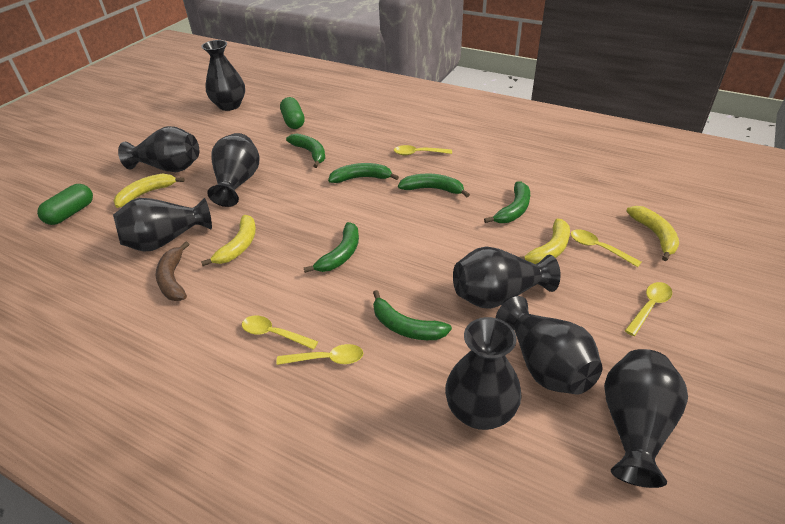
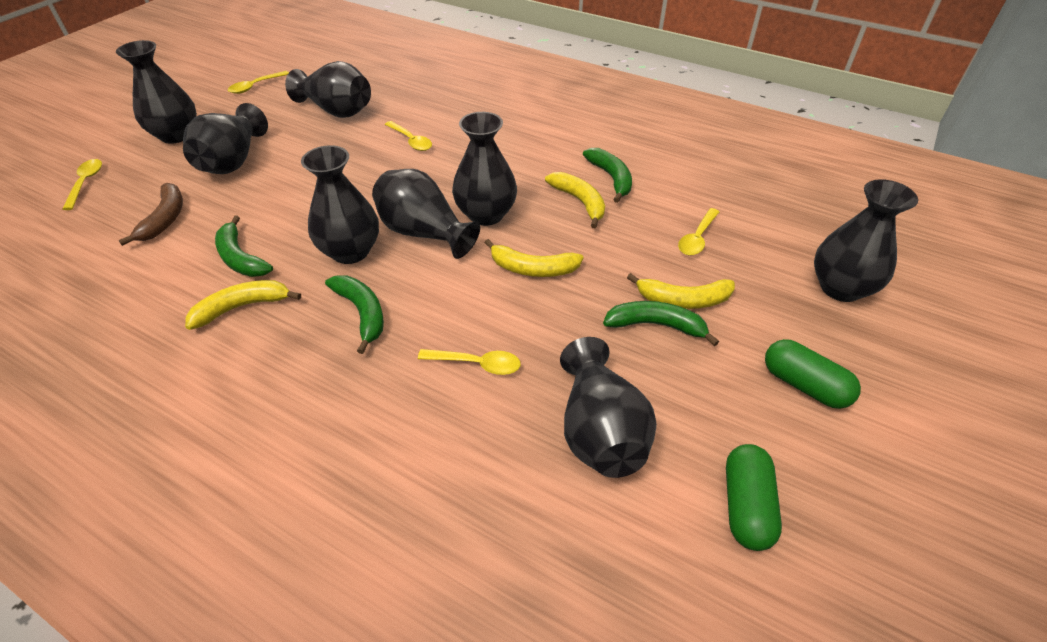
green banana: 6 -> 4

